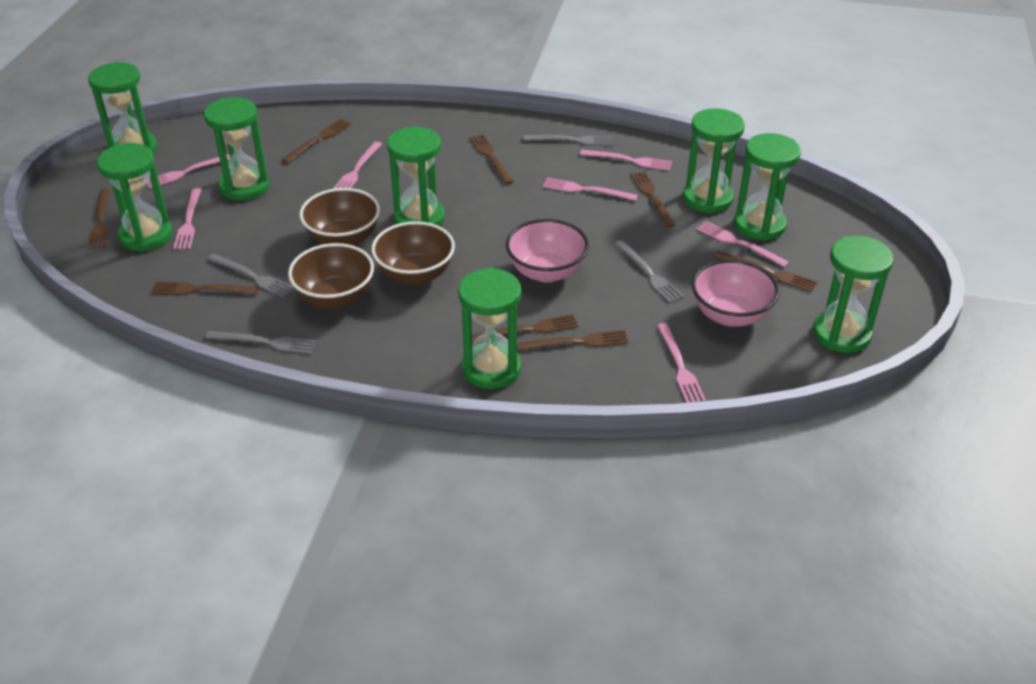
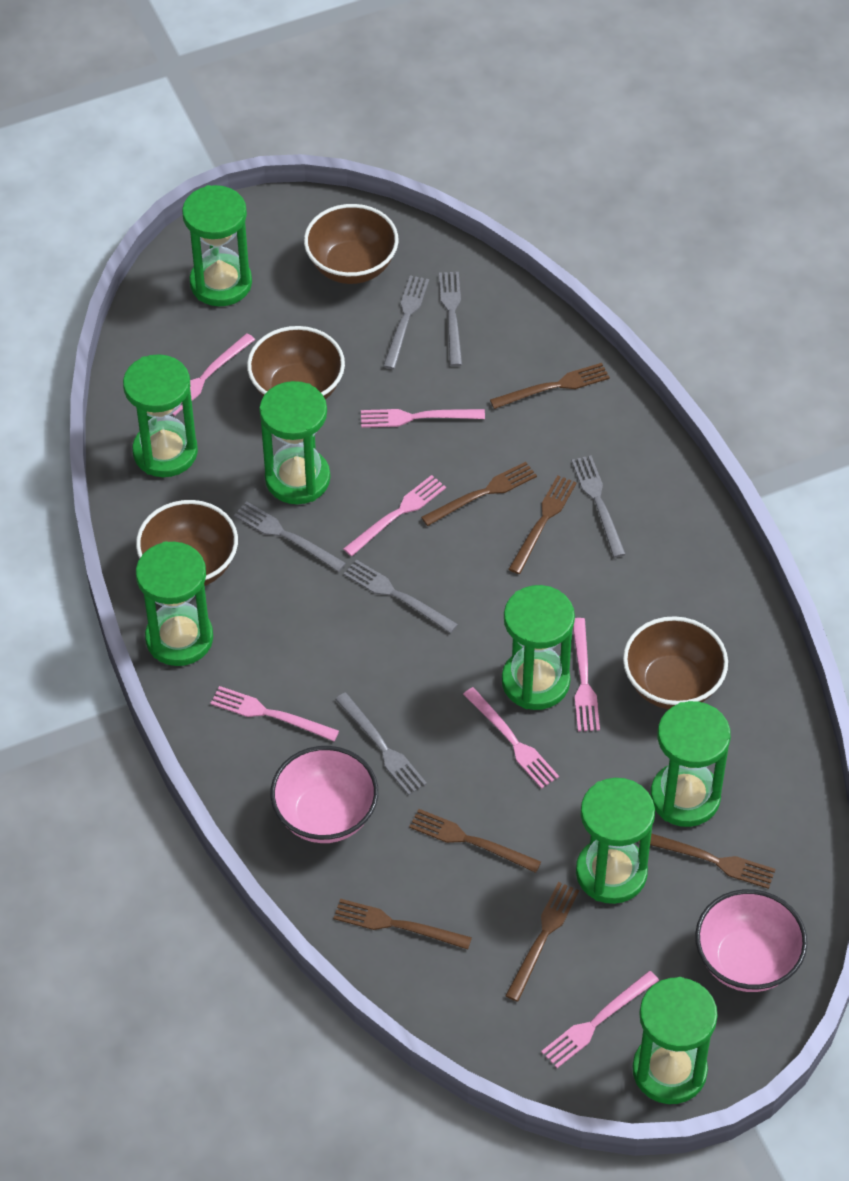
brown bowl: 3 -> 4
brown fork: 8 -> 7
grey fork: 4 -> 6

